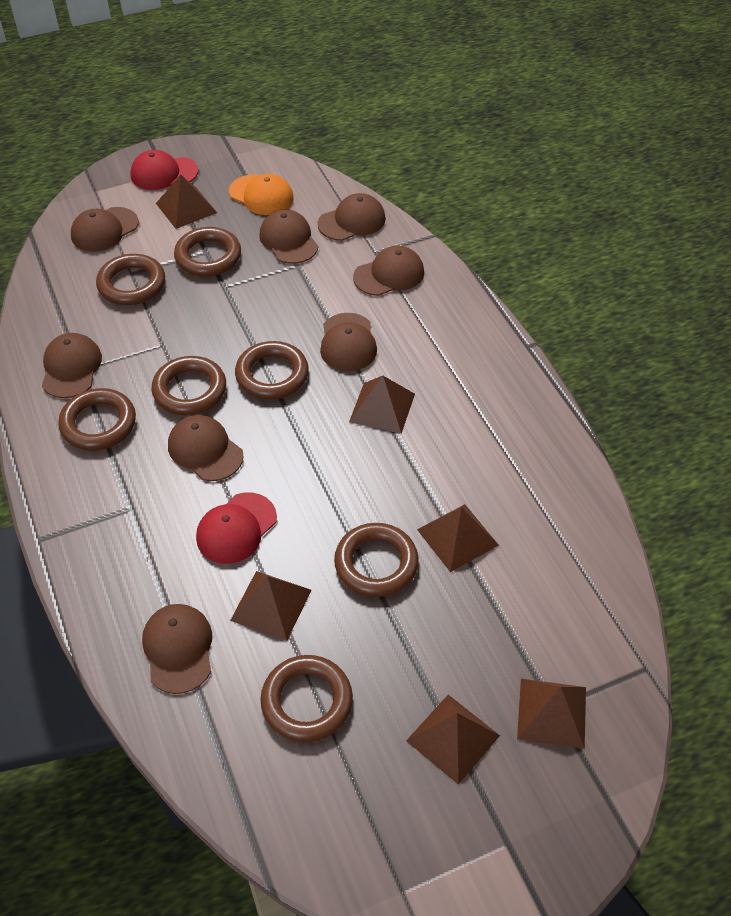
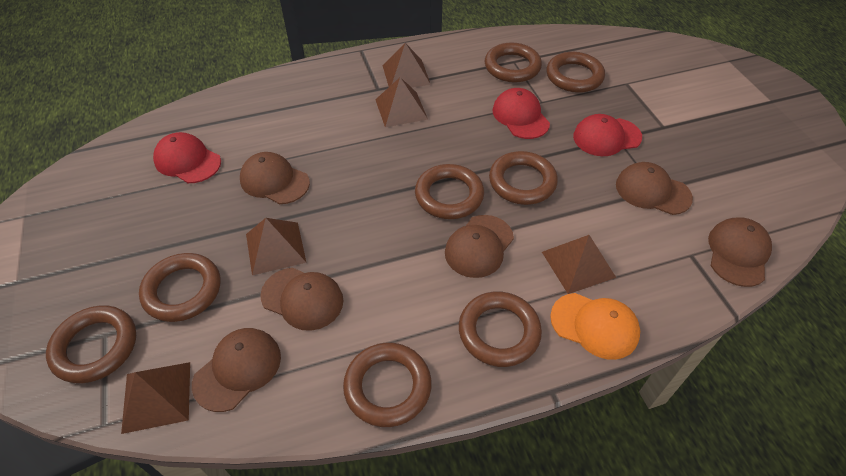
brown cap: 8 -> 6
brown pyramid: 6 -> 5
brown ring: 7 -> 8
red cap: 2 -> 3

